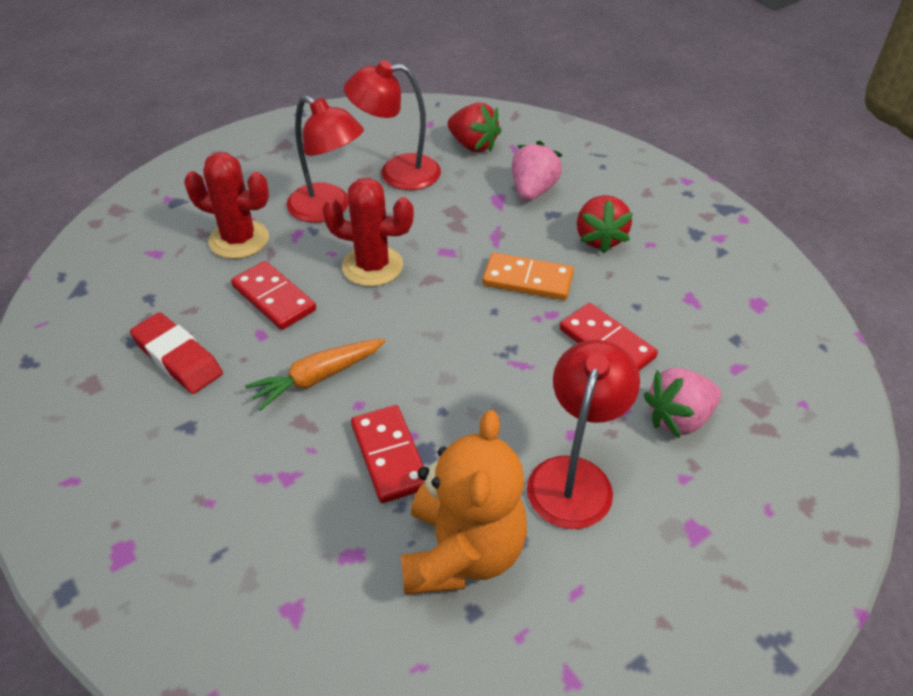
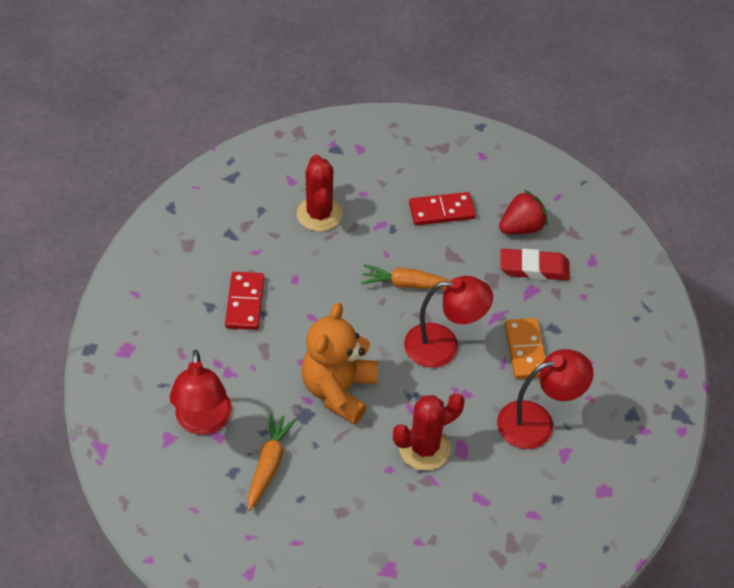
orange carrot: 1 -> 2
pink strawberry: 2 -> 0
red domino: 3 -> 2
red strawberry: 2 -> 1

